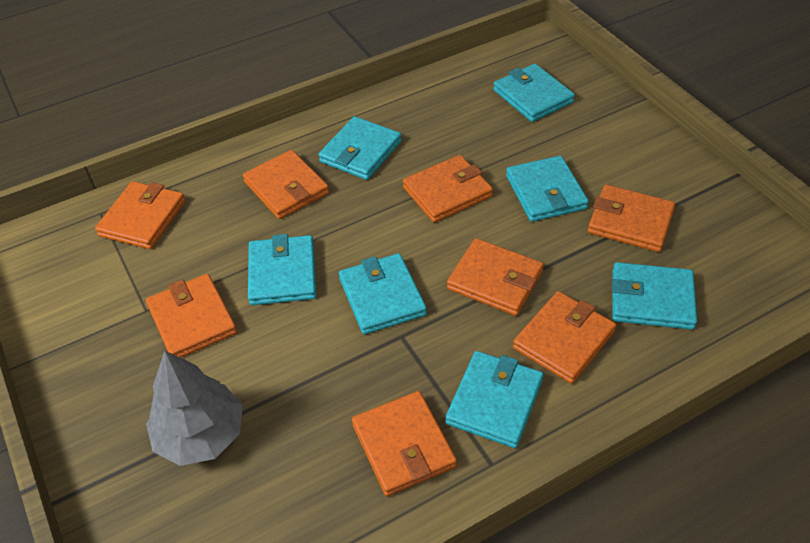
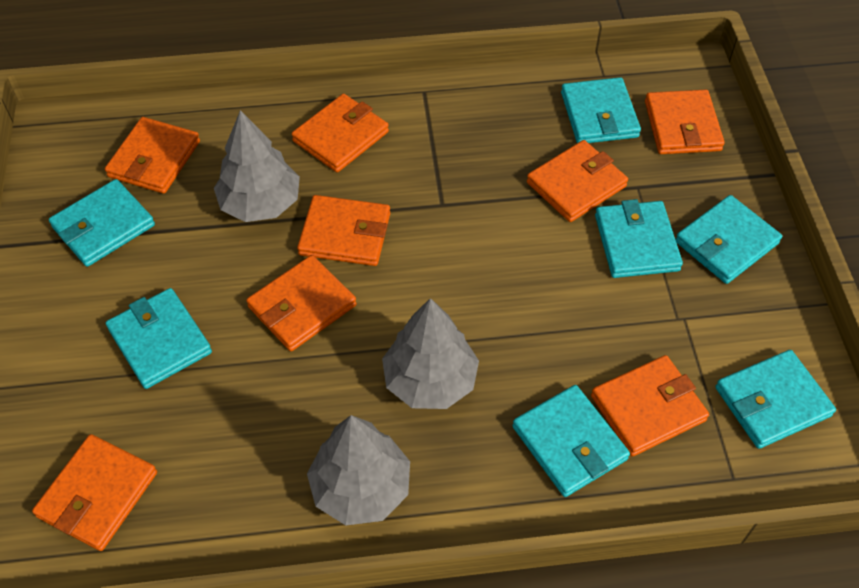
grey tree: 1 -> 3

